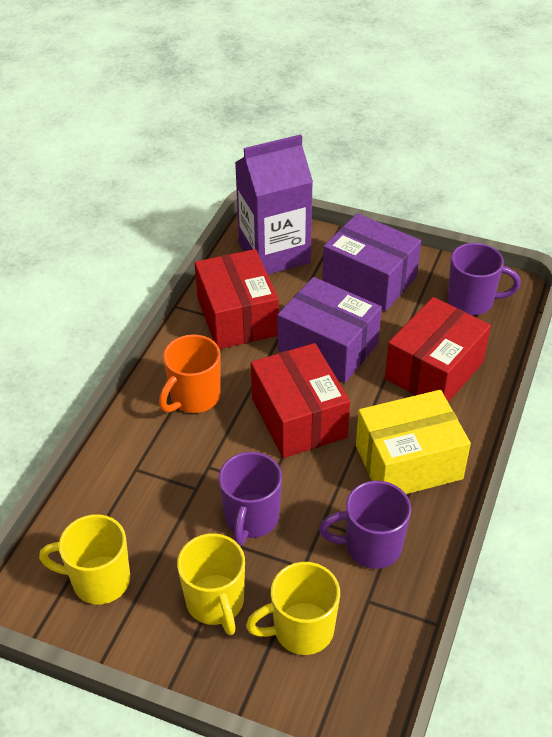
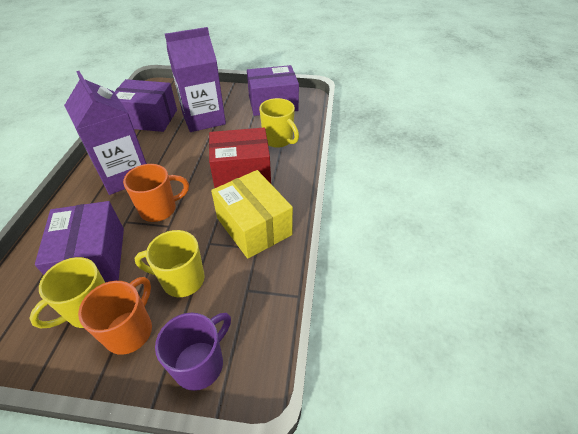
orange mug: 1 -> 2
purple box: 2 -> 3
purple carton: 1 -> 2
purple mug: 3 -> 1
red box: 3 -> 1

